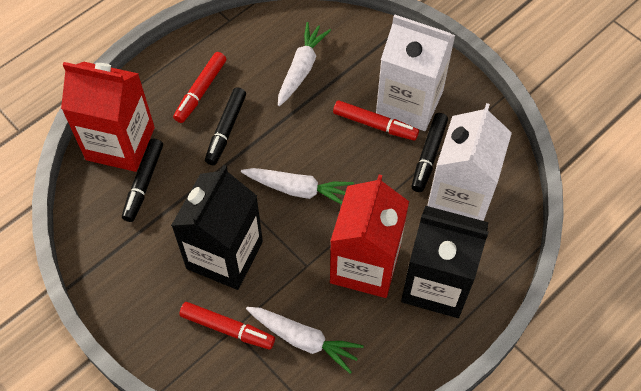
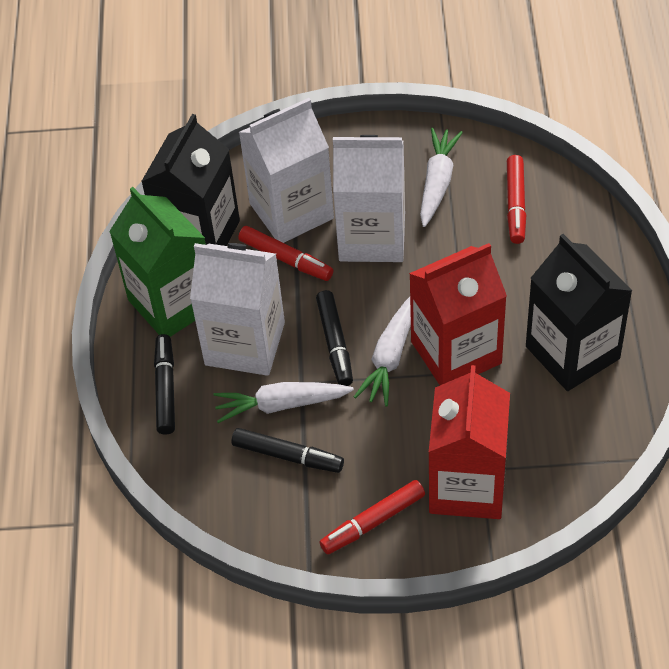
green carton: 0 -> 1
white carton: 2 -> 3

